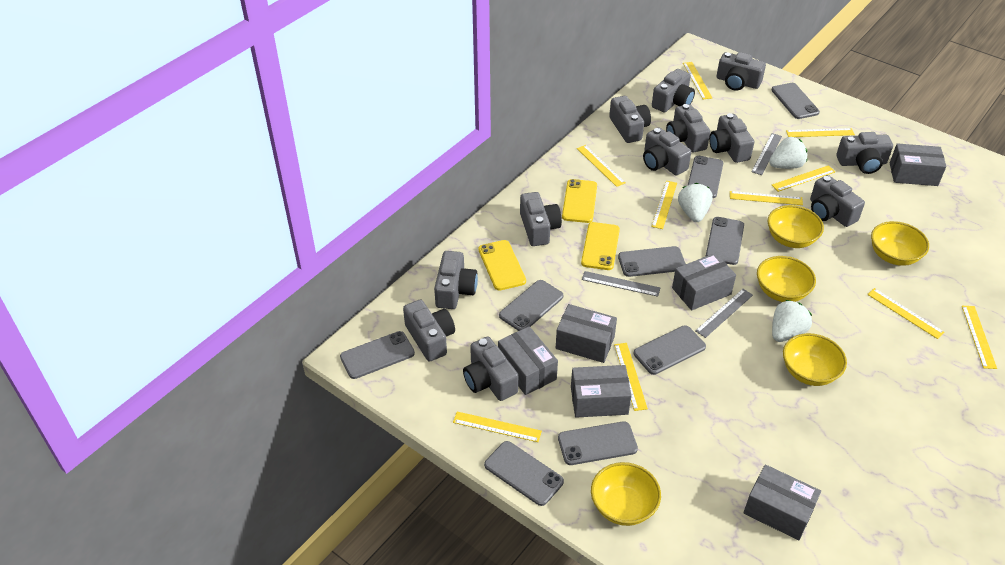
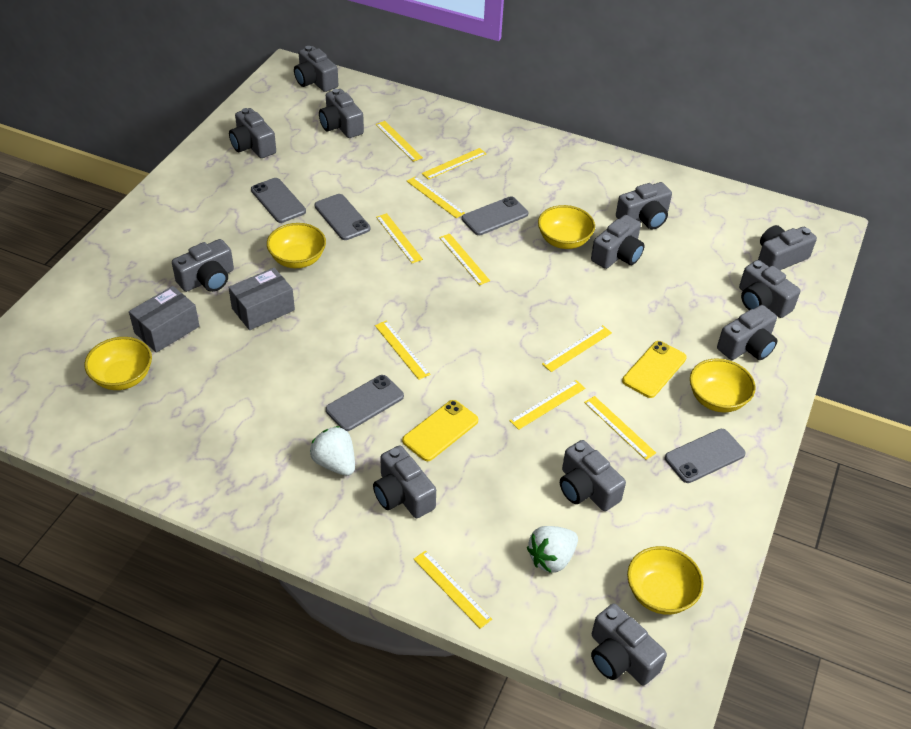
grey box: 6 -> 2
grey phone: 9 -> 5
grey ruler: 3 -> 0
white strawberry: 3 -> 2
yellow phone: 3 -> 2

